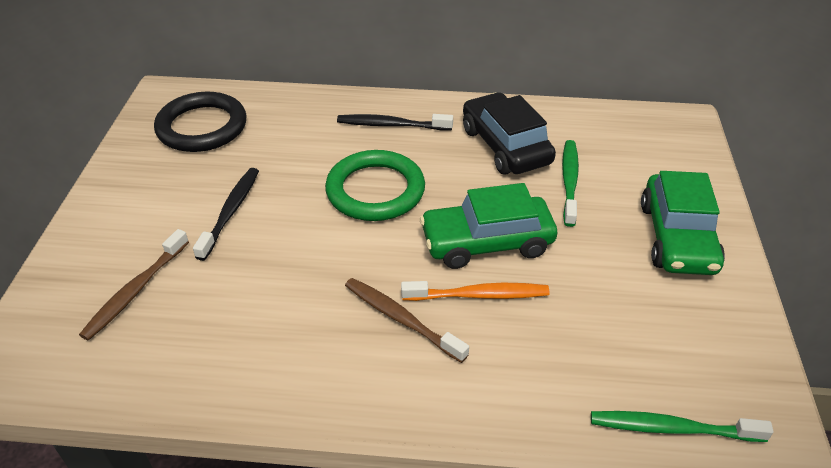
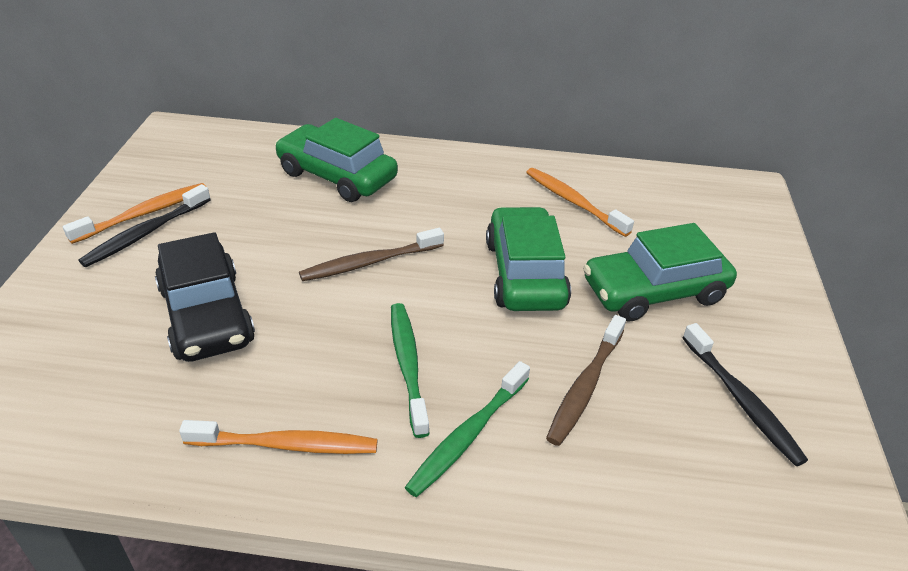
black ring: 1 -> 0
green car: 2 -> 3
green ring: 1 -> 0
orange toothbrush: 1 -> 3

